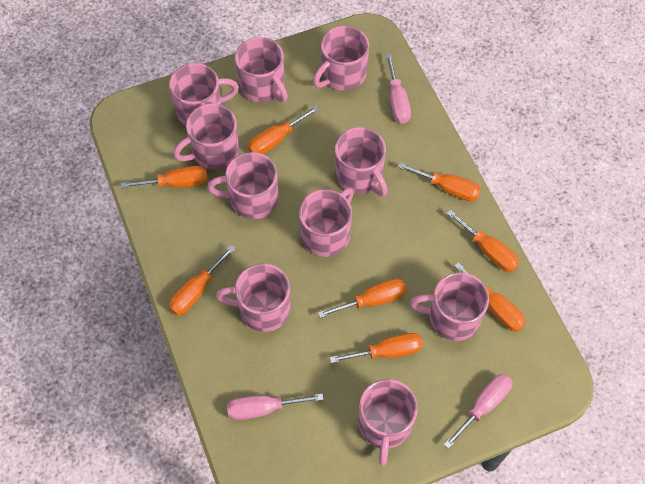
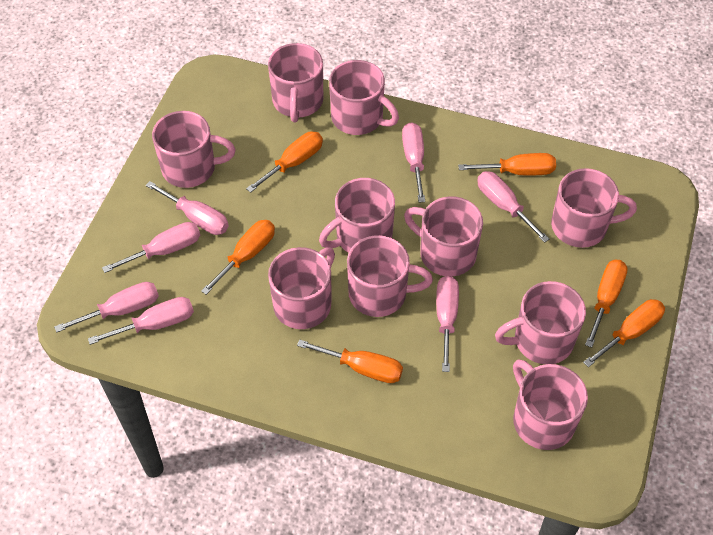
orange screwdriver: 8 -> 6
pink screwdriver: 3 -> 7

